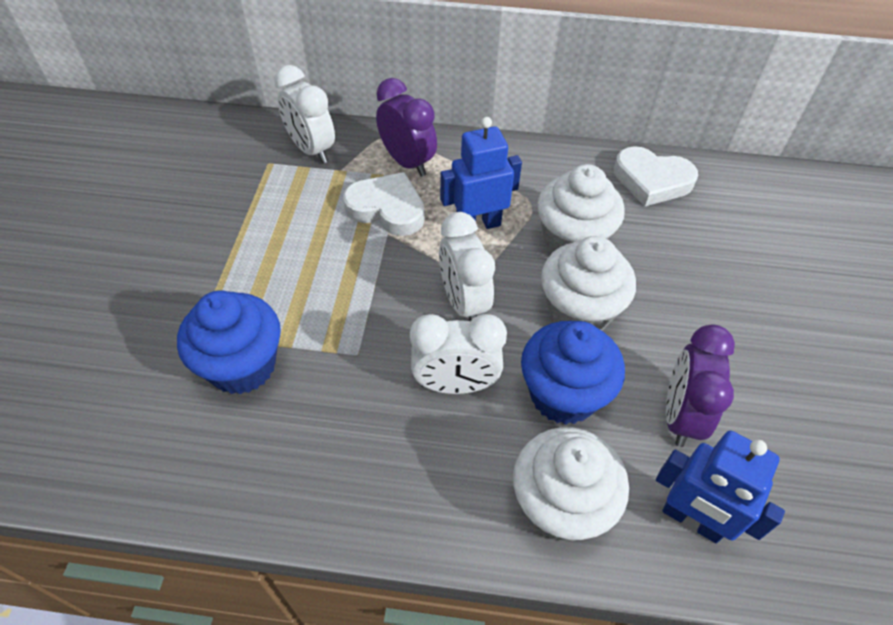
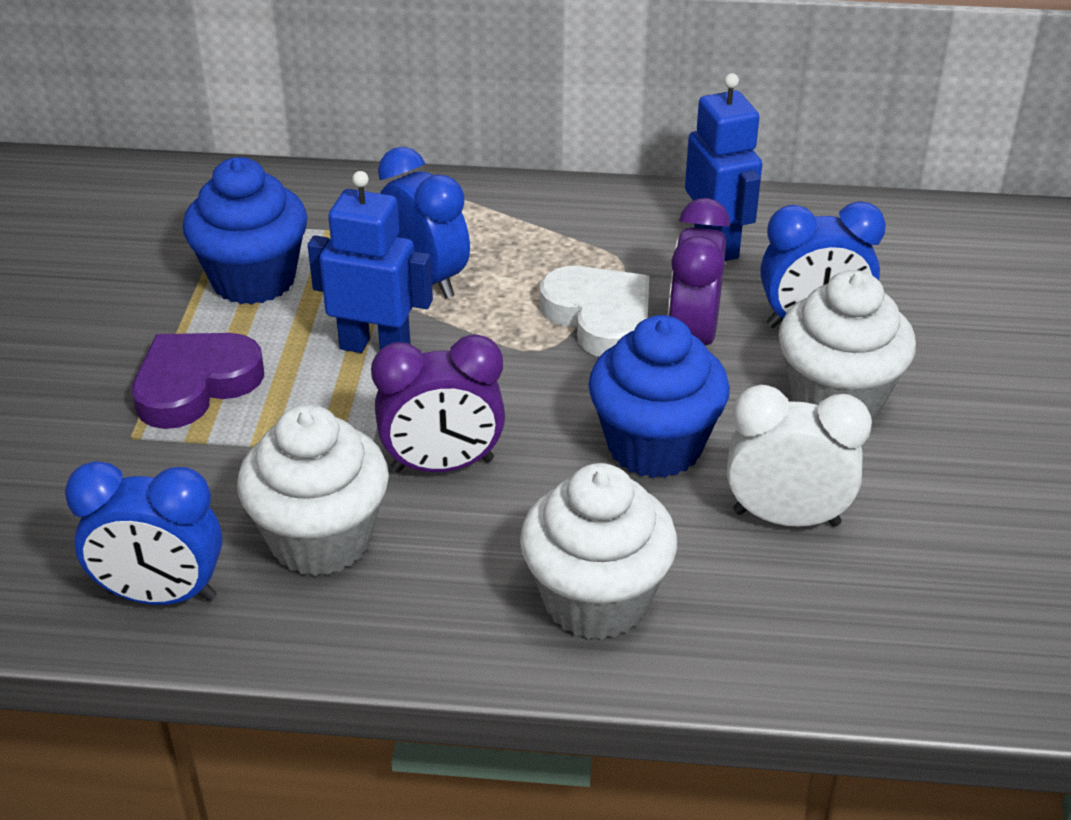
blue clock: 0 -> 3
purple heart: 0 -> 1
white clock: 3 -> 1
white heart: 2 -> 1

